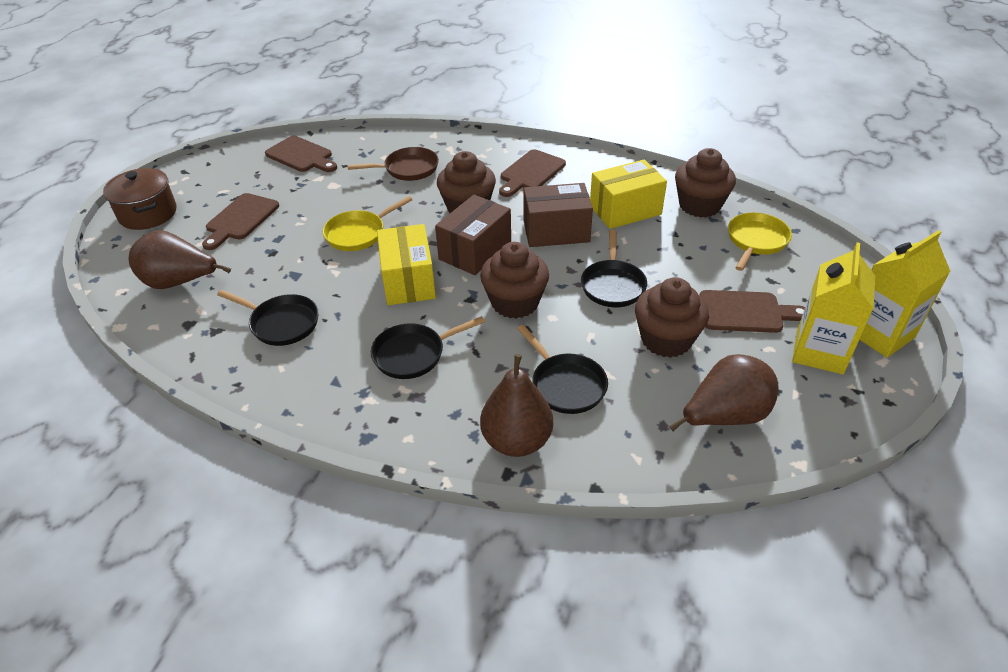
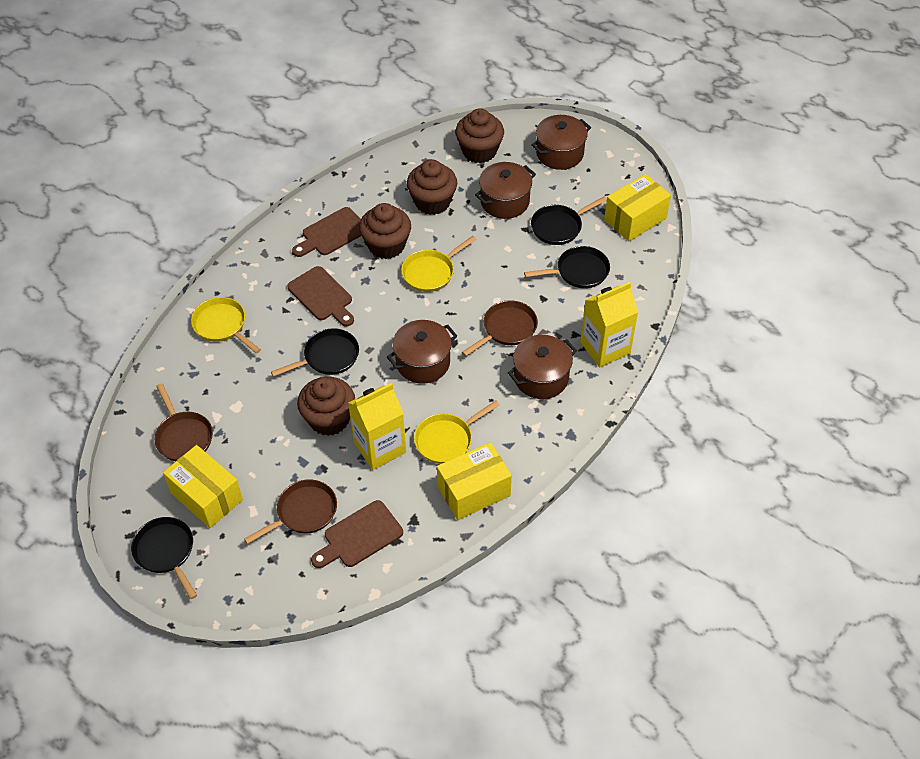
brown box: 2 -> 0
brown cutting board: 4 -> 3
brown pan: 1 -> 3
brown pear: 3 -> 0
brown pot: 1 -> 4
yellow box: 2 -> 3
yellow pan: 2 -> 3

